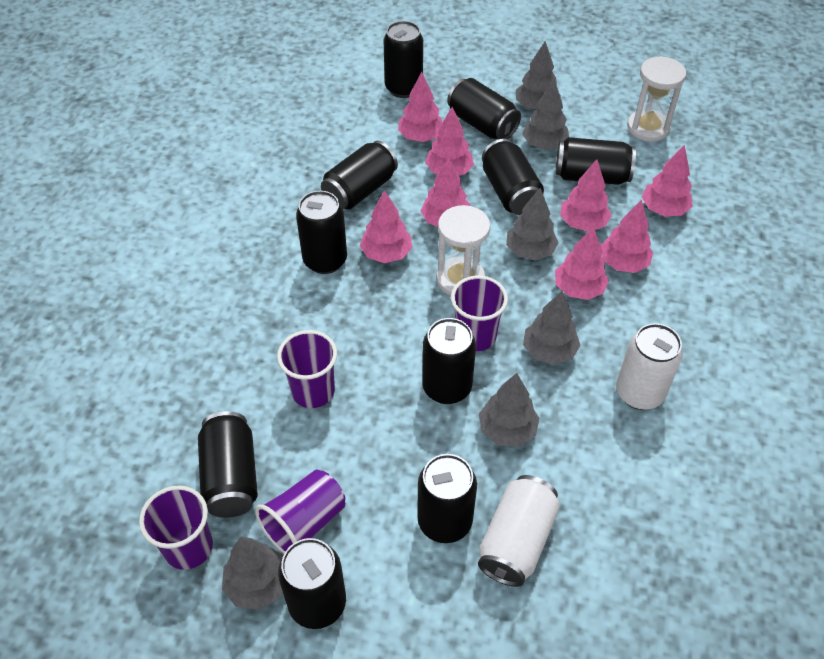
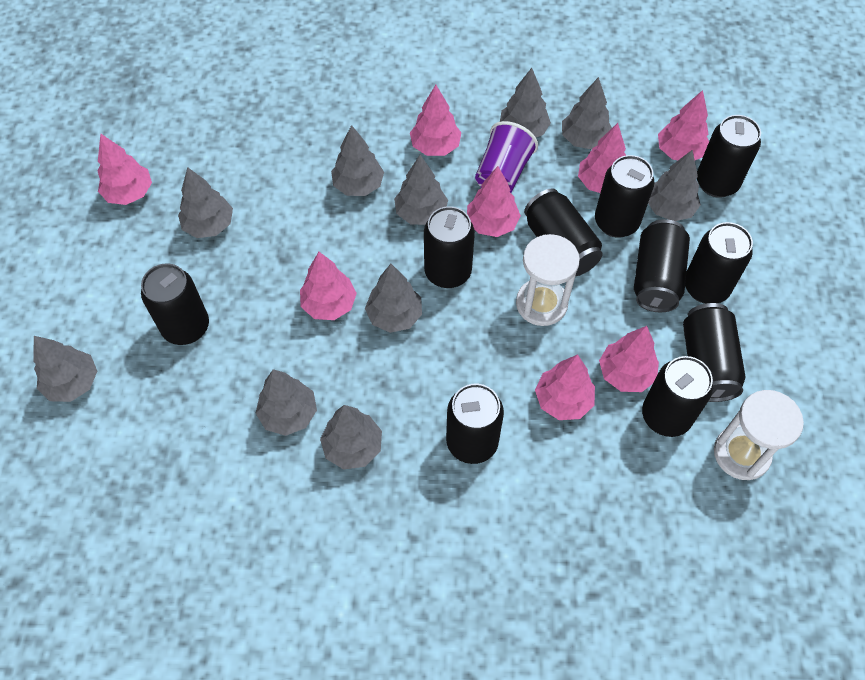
grey tree: 6 -> 10
purple cup: 4 -> 1
white can: 2 -> 0

